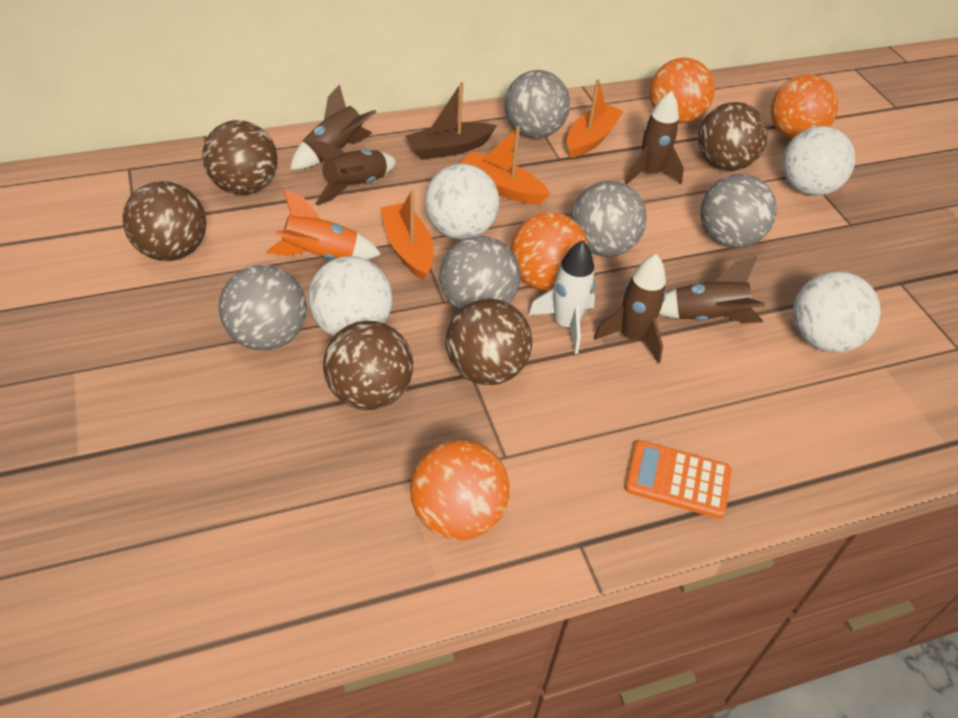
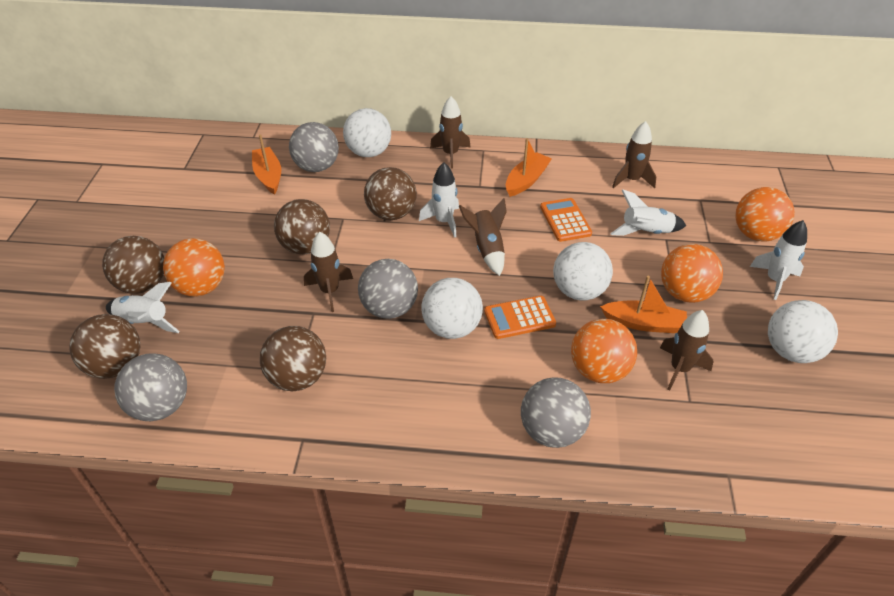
brown boat: 1 -> 0
grey ball: 5 -> 4
orange calculator: 1 -> 2
orange rocket: 1 -> 0
white rocket: 1 -> 4

